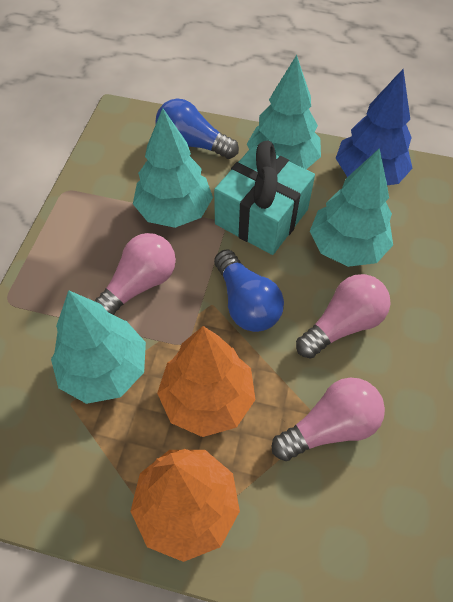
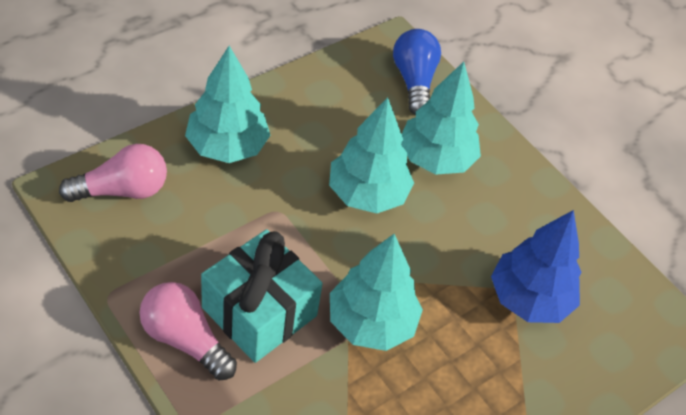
blue light bulb: 2 -> 1
orange tree: 2 -> 0
pink light bulb: 3 -> 2

